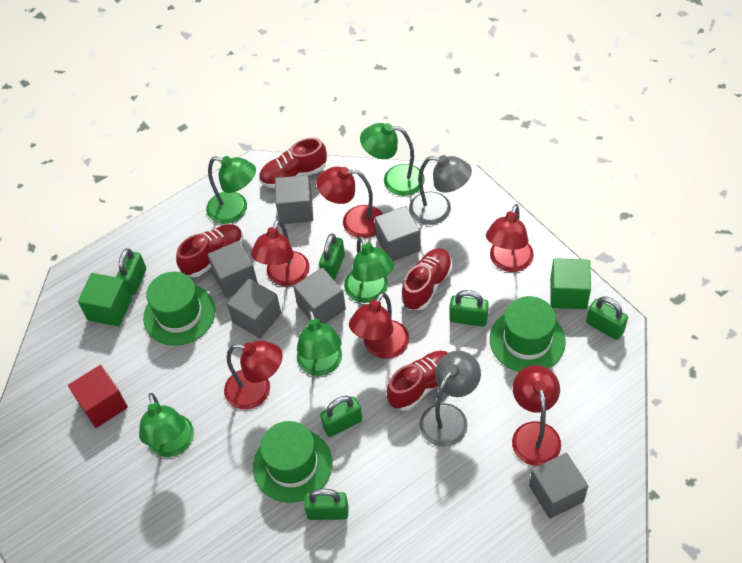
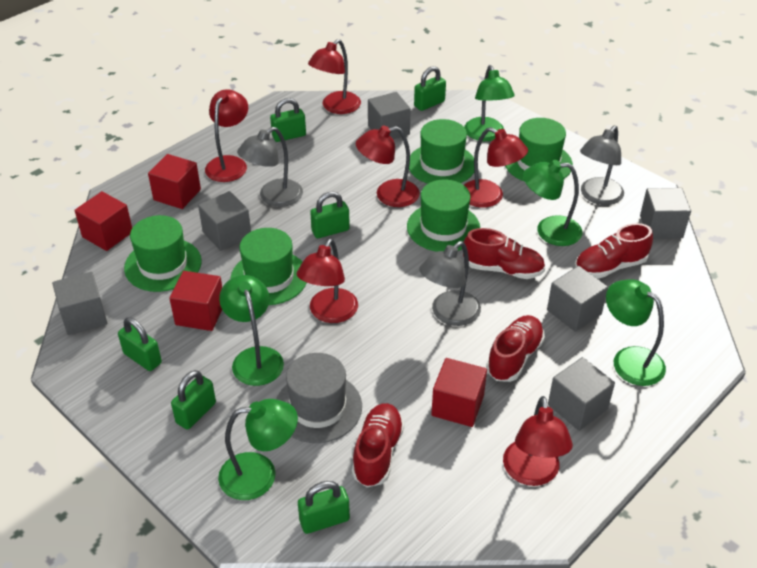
green cube: 2 -> 0
green hat: 3 -> 5
grey hat: 0 -> 1
grey lamp: 2 -> 3
red cube: 1 -> 4

